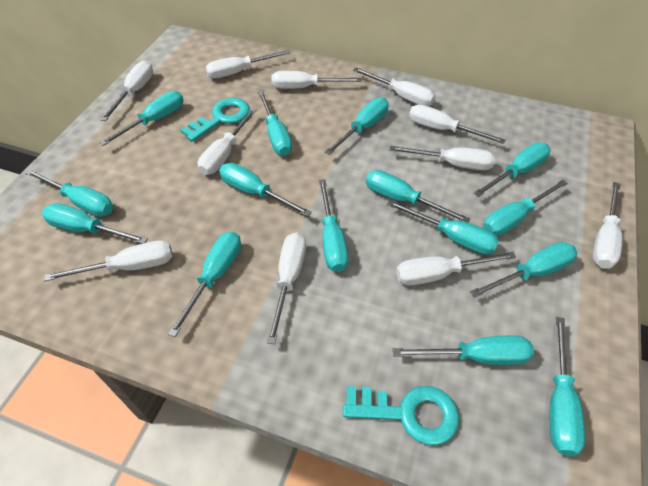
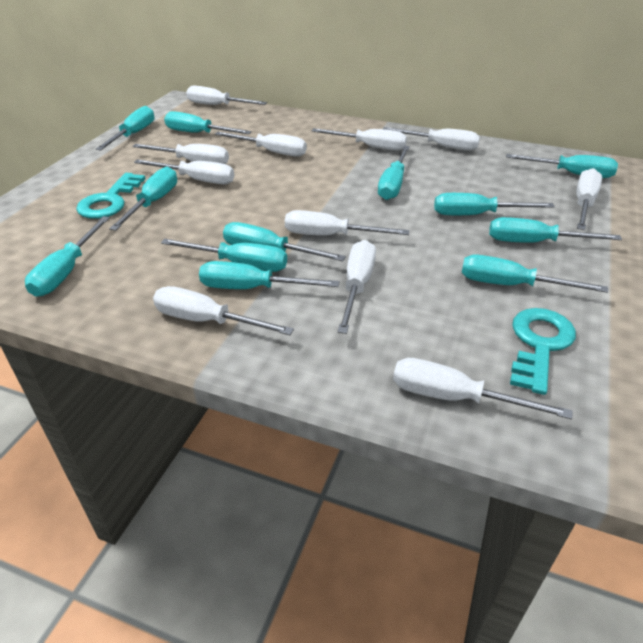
turquoise screwdriver: 15 -> 12

